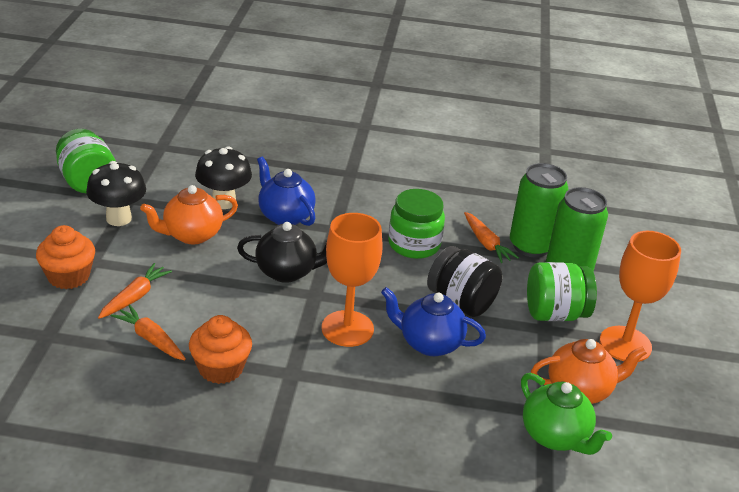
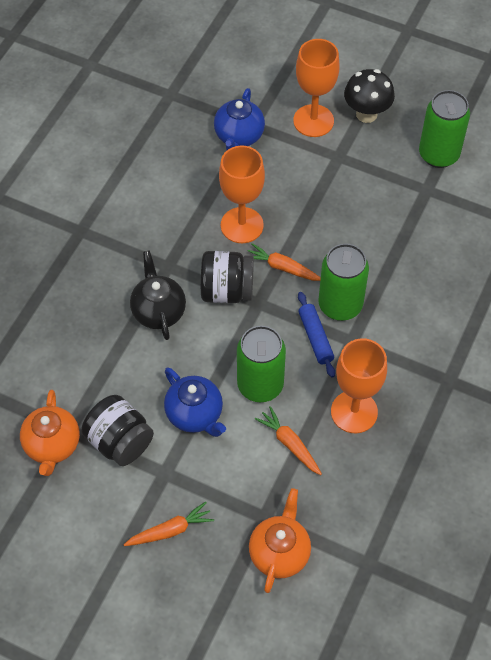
black jar: 1 -> 2
black mushroom: 2 -> 1
blue rolling pin: 0 -> 1
green can: 2 -> 3
green jar: 3 -> 0
green teapot: 1 -> 0
orange cupcake: 2 -> 0
orange goblet: 2 -> 3

